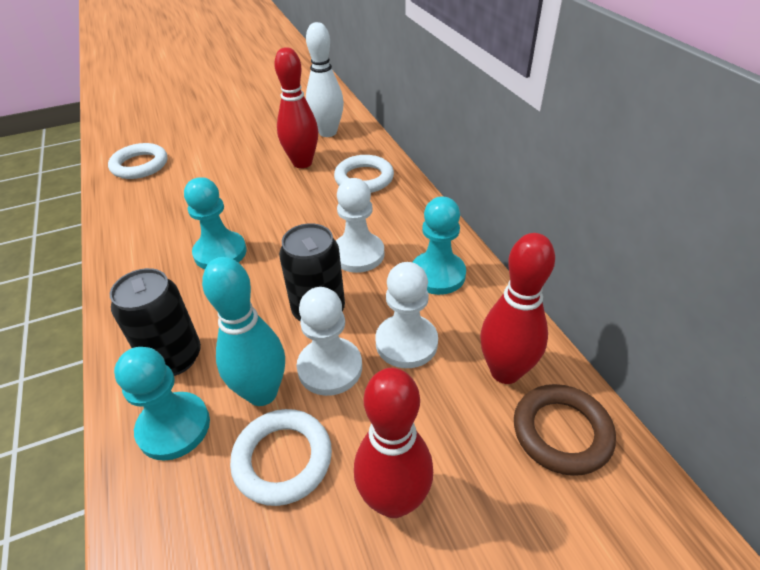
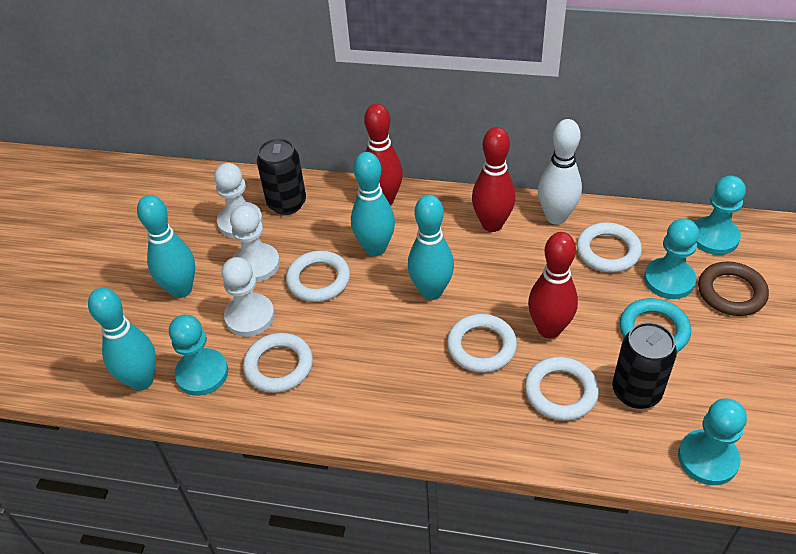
turquoise bowling pin: 1 -> 4
turquoise pawn: 3 -> 4
turquoise ring: 0 -> 1
white ring: 3 -> 5

